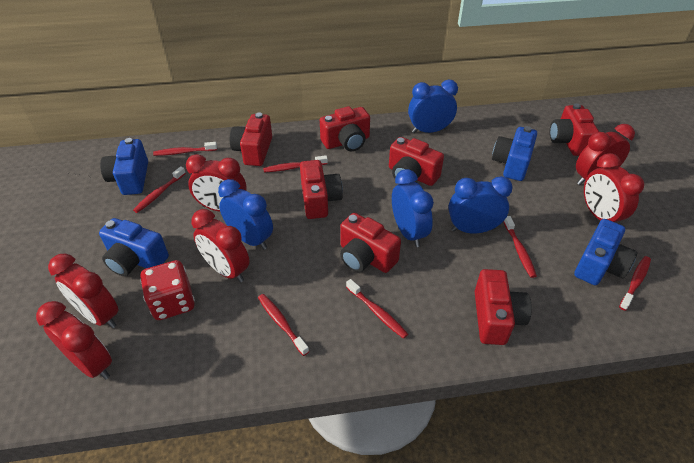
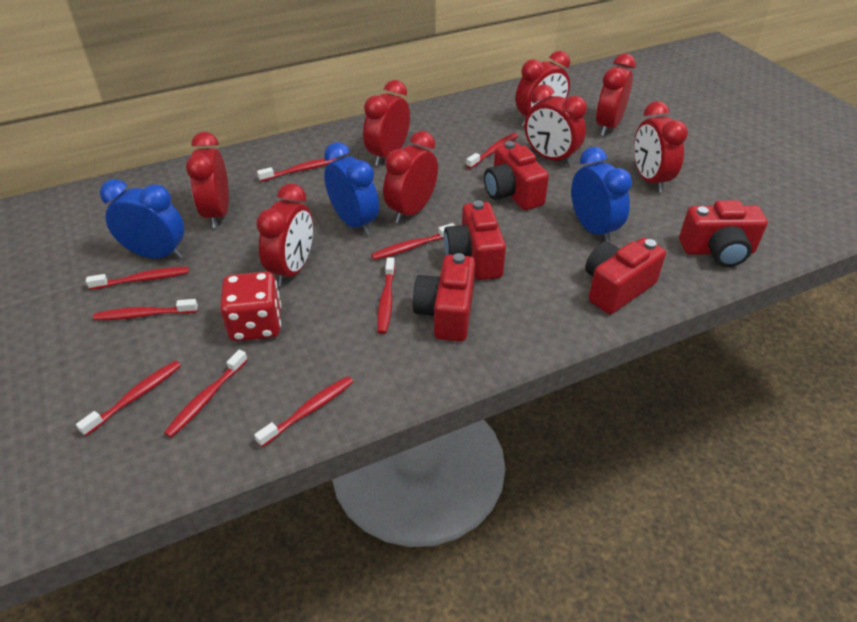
blue camera: 4 -> 0
blue clock: 4 -> 3
red camera: 7 -> 5
red clock: 6 -> 8
red toothbrush: 7 -> 9

